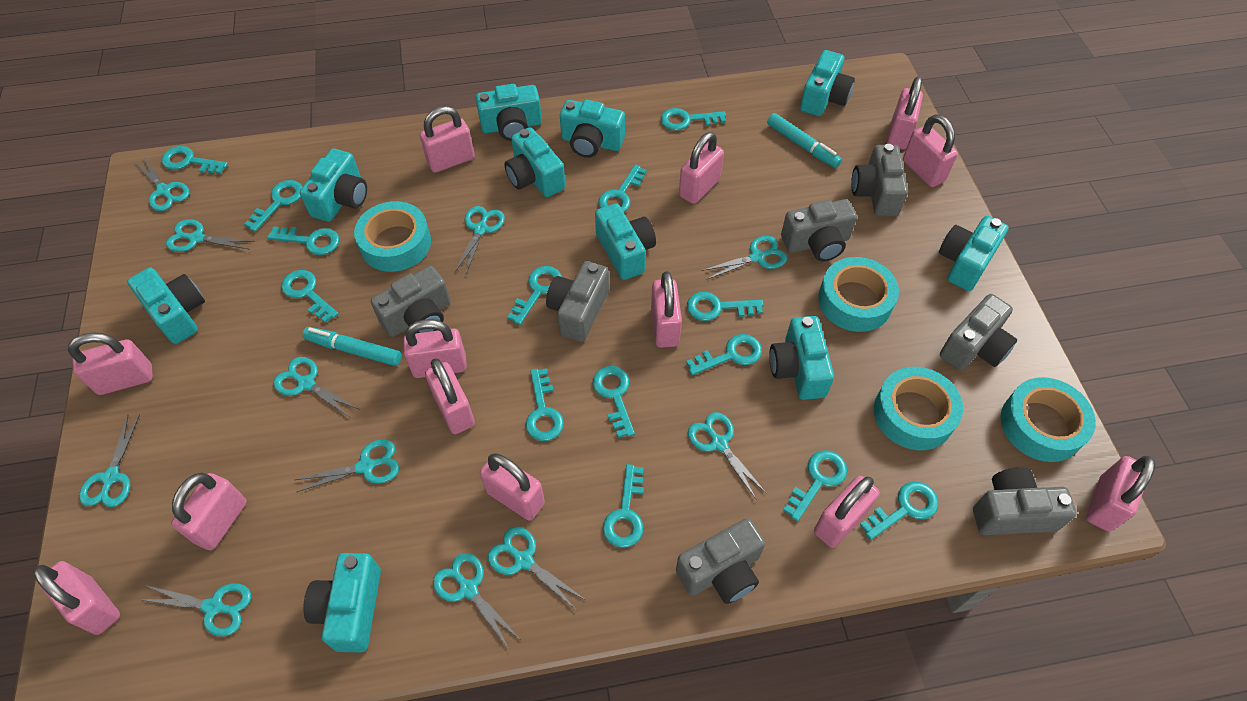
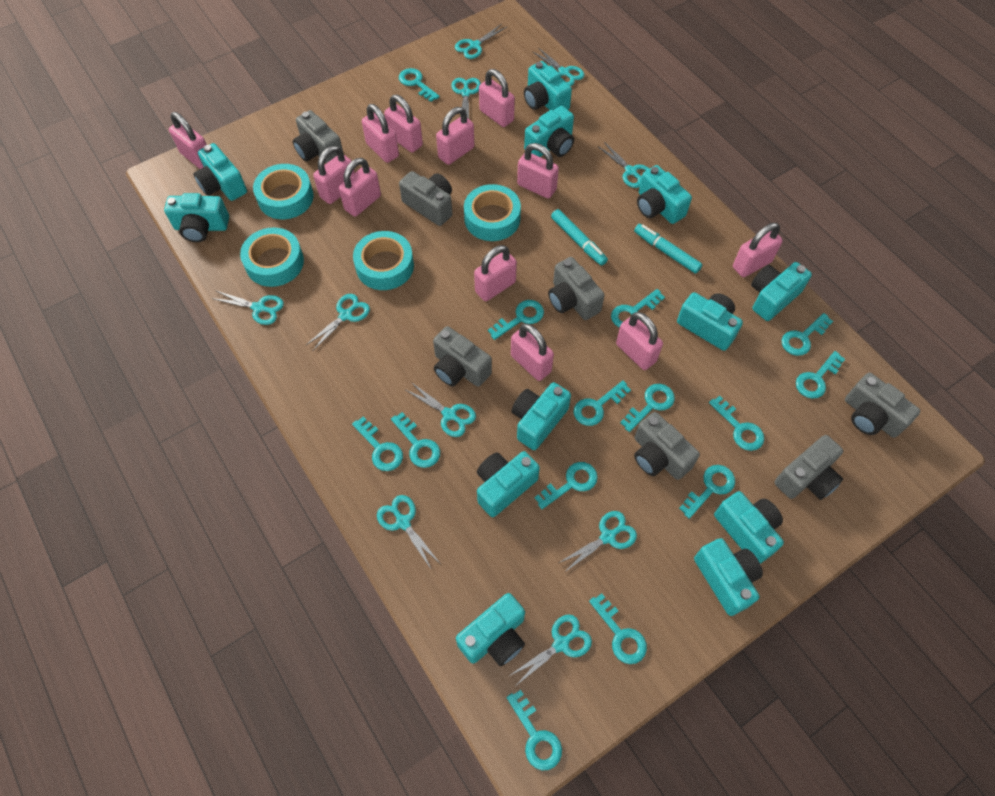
pink padlock: 13 -> 12
turquoise camera: 10 -> 12
turquoise scissors: 11 -> 10

